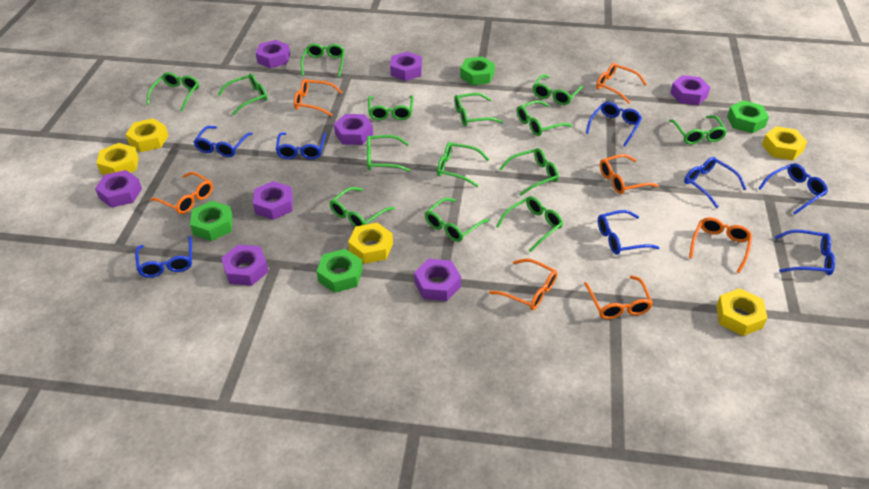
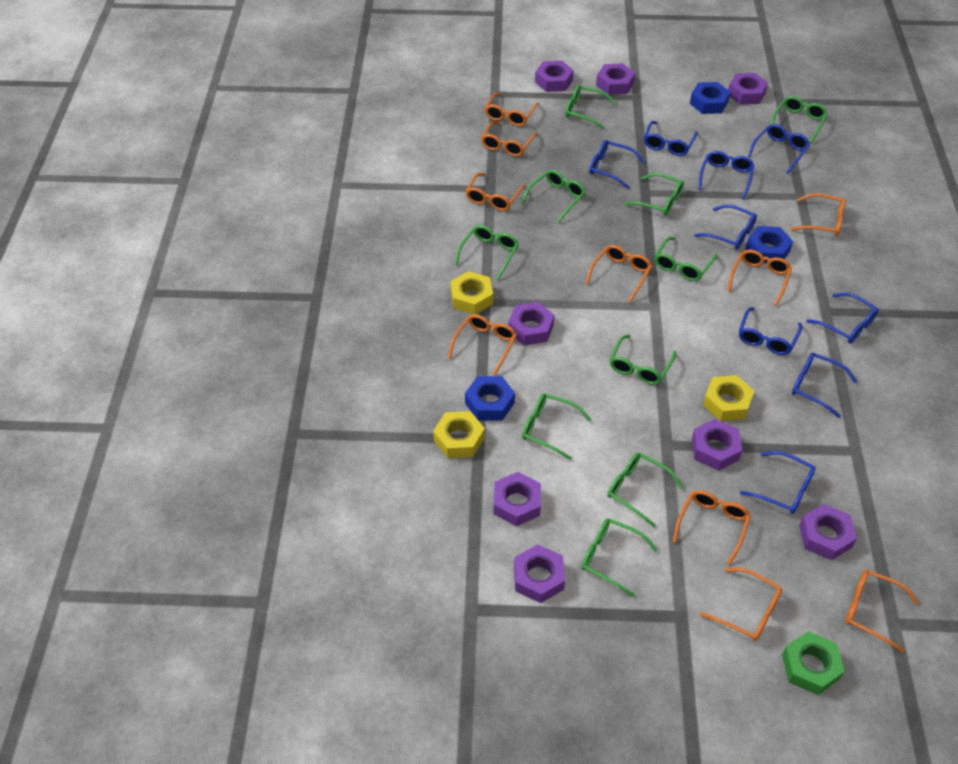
blue glasses: 8 -> 9
blue nut: 0 -> 3
green glasses: 14 -> 10
green nut: 4 -> 1
orange glasses: 7 -> 10
yellow nut: 5 -> 3

